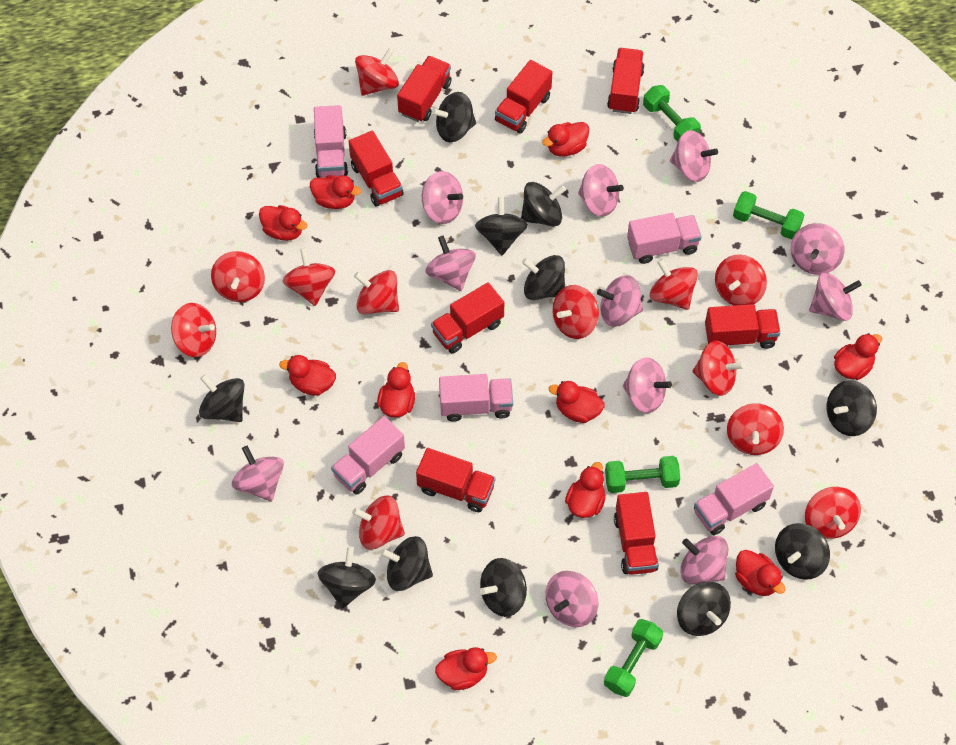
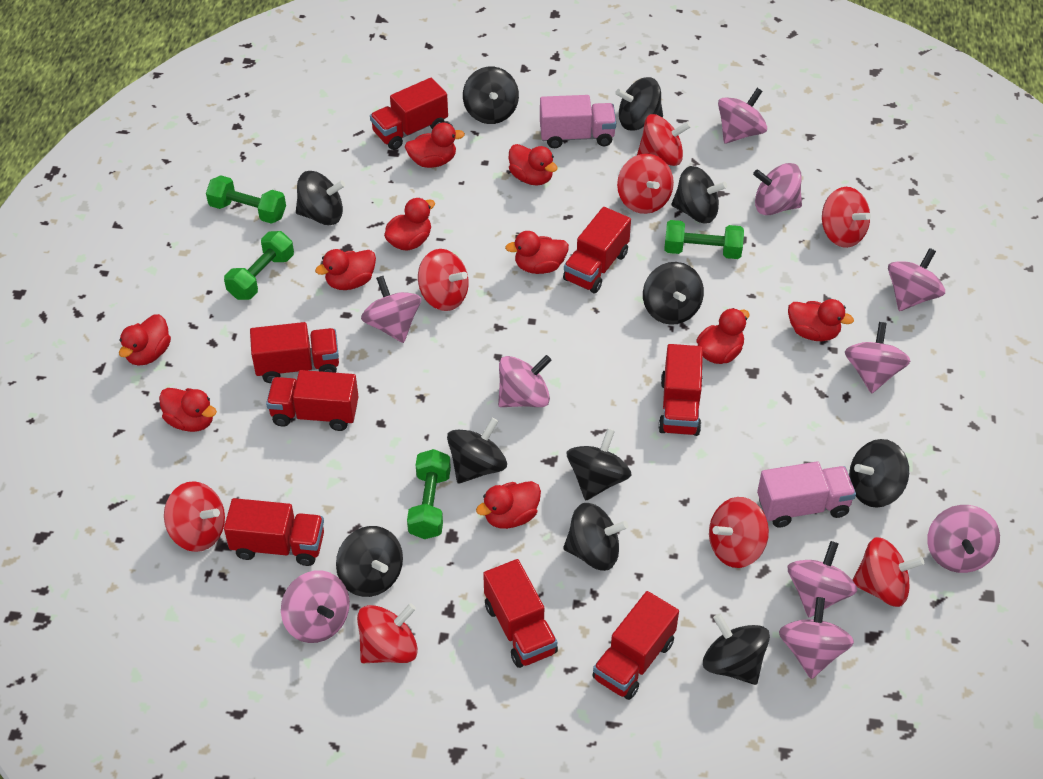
pink spinning top: 11 -> 10
pink truck: 5 -> 2
red spinning top: 12 -> 8

